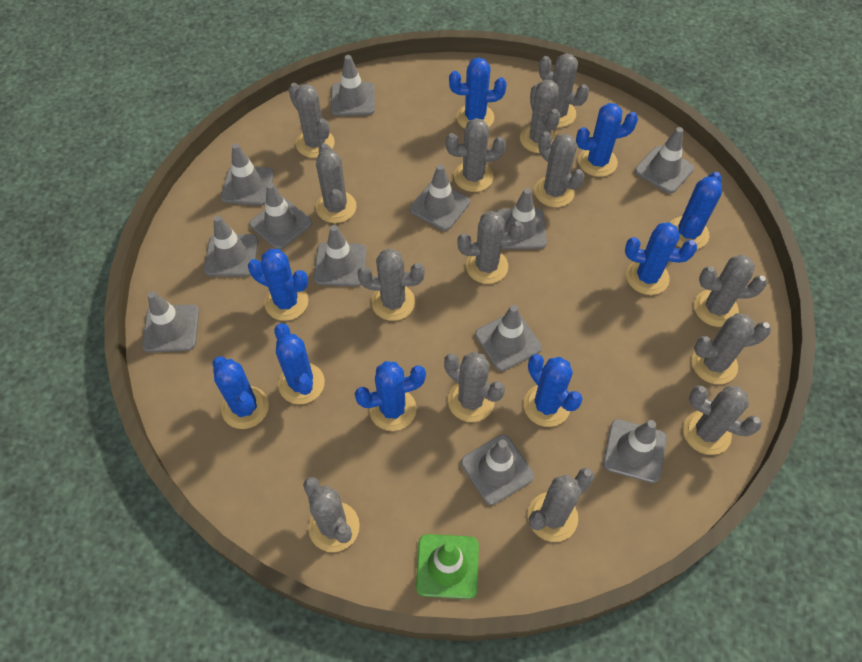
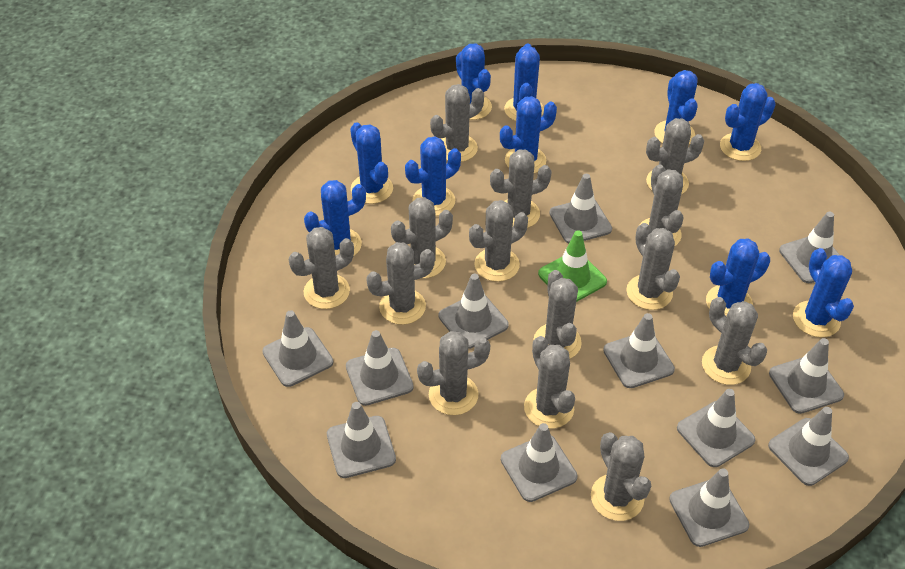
blue cactus: 9 -> 10

